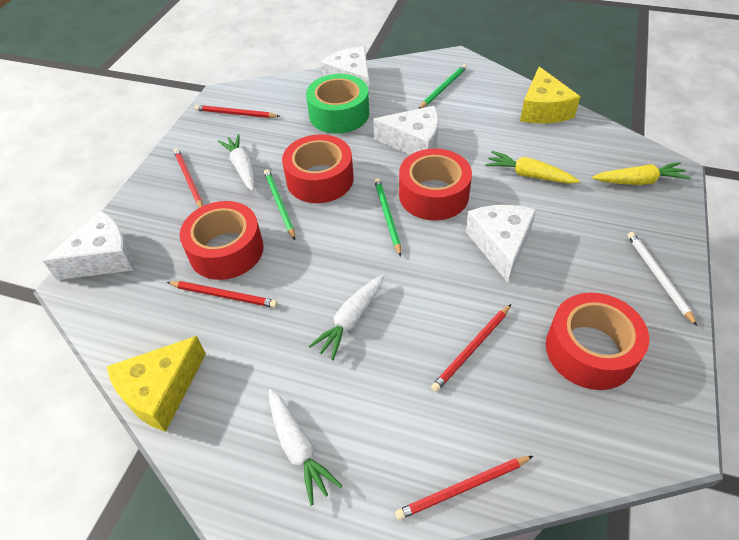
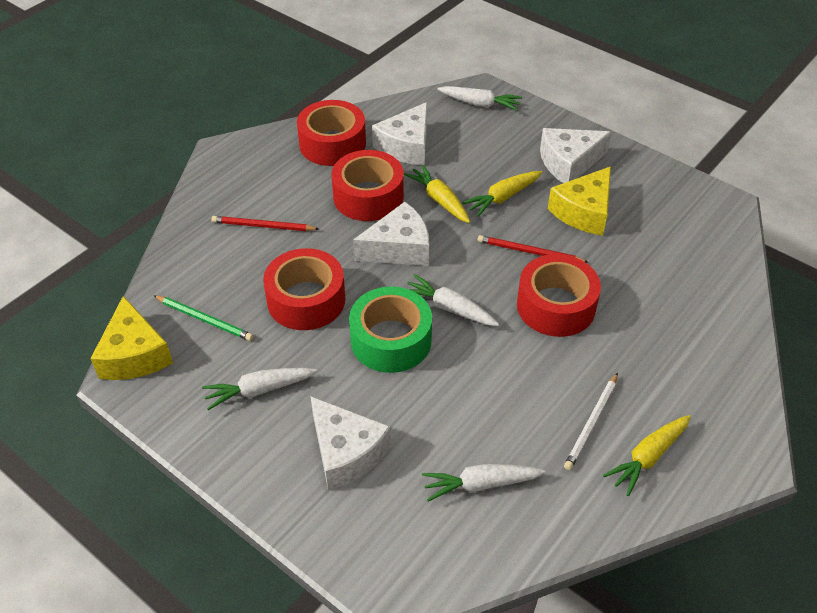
green pencil: 3 -> 1
red pencil: 5 -> 2
white carrot: 3 -> 4
yellow carrot: 2 -> 3

